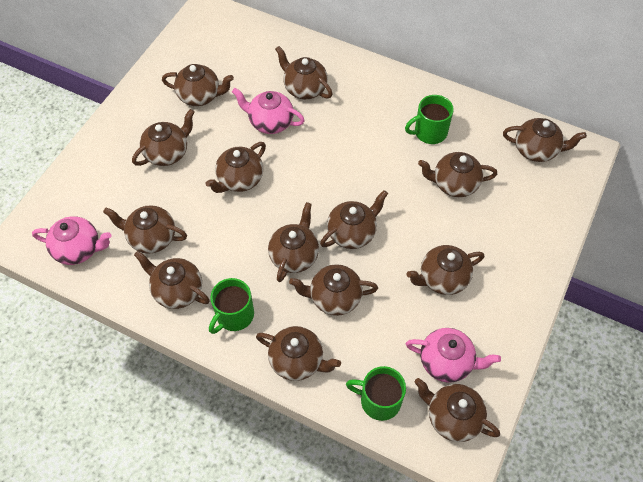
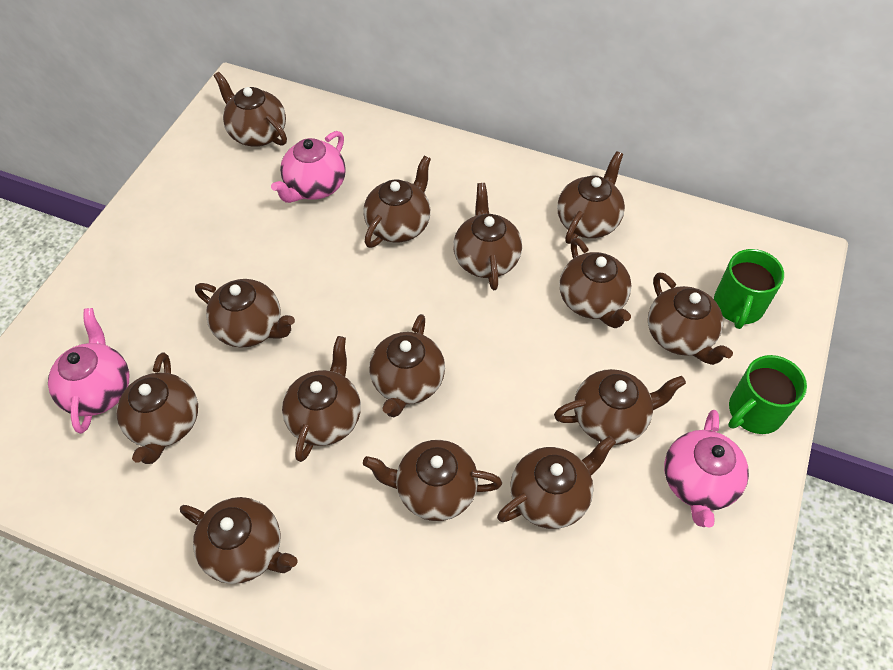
green mug: 3 -> 2

